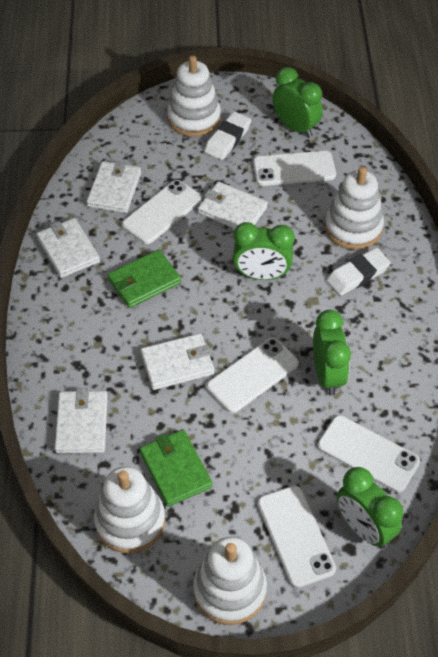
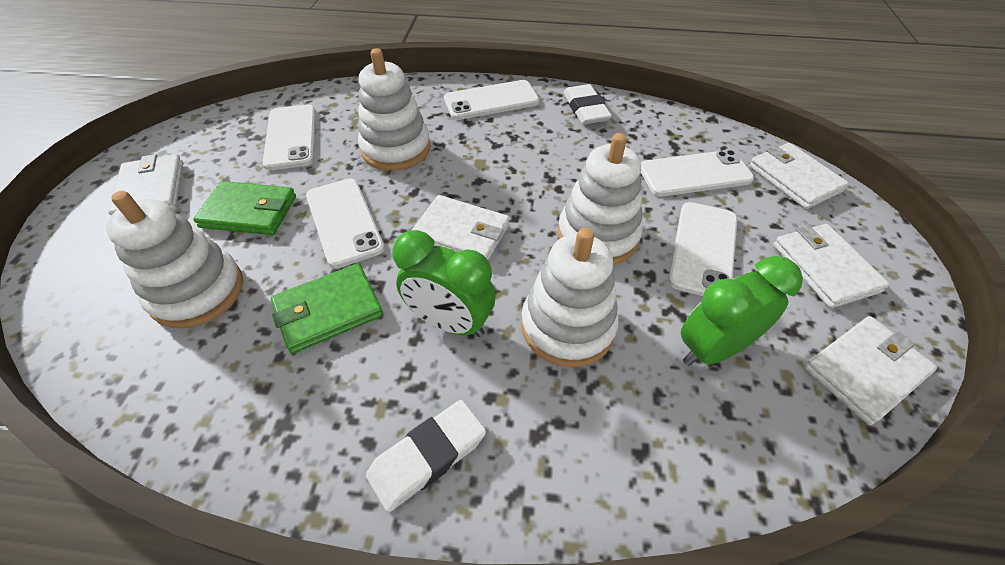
green clock: 4 -> 2

